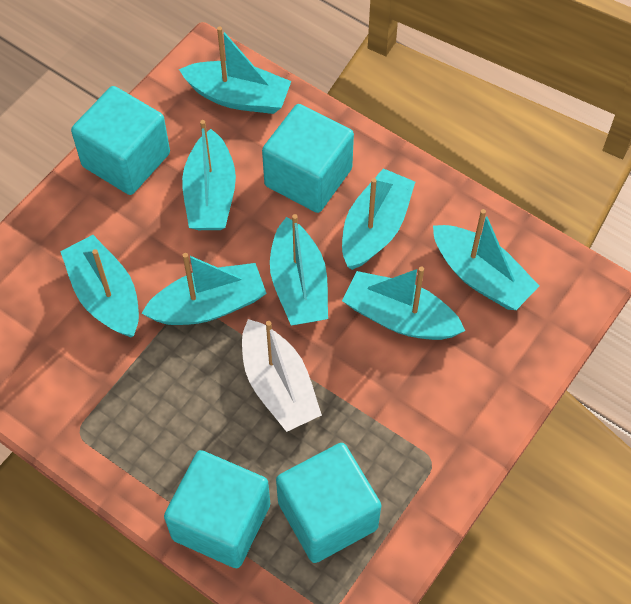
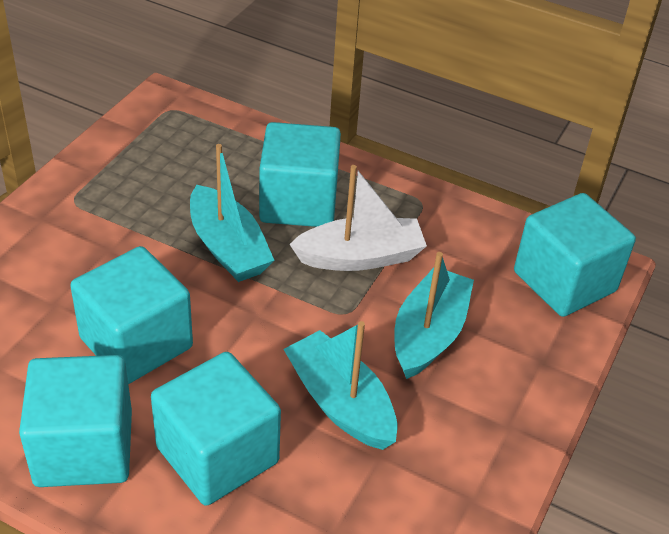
turquoise boat: 8 -> 3
turquoise cube: 4 -> 5

